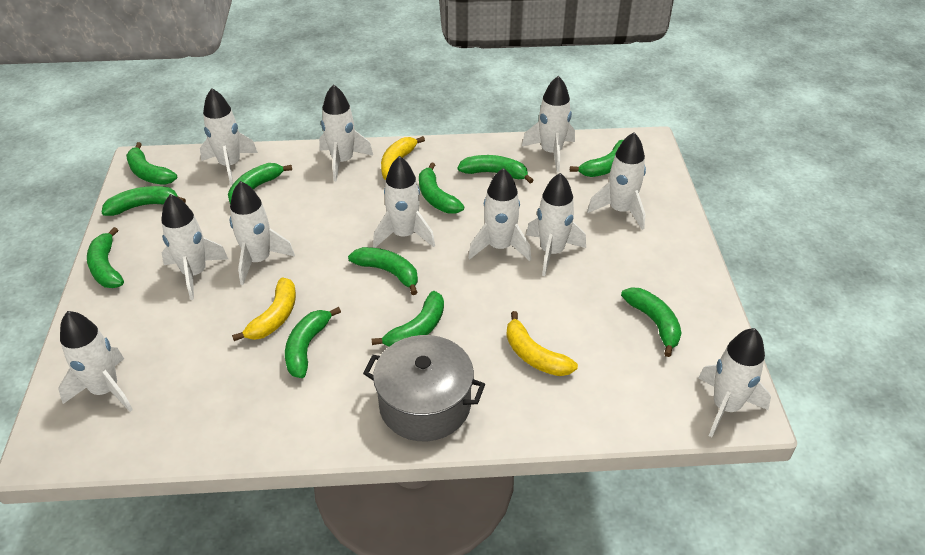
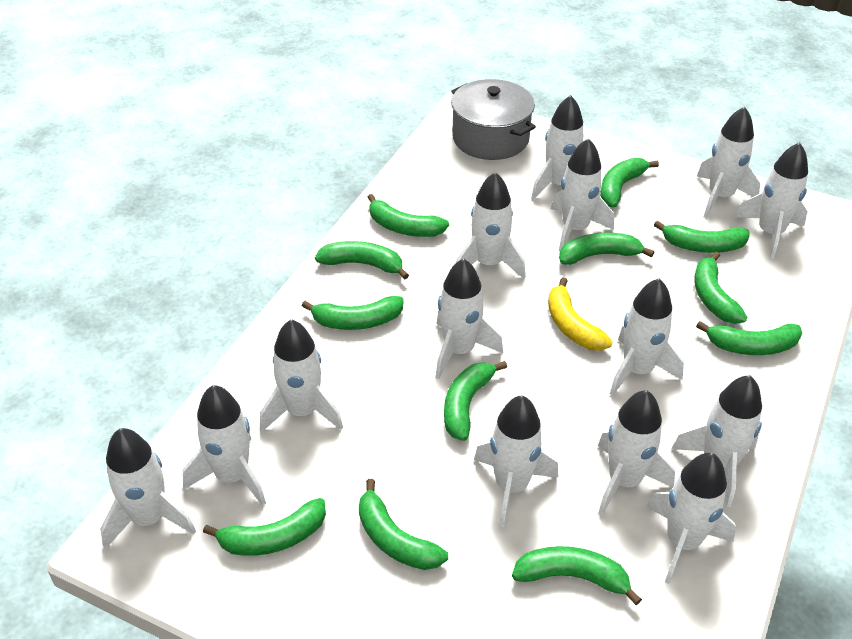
green banana: 11 -> 12
white rocket: 11 -> 14
yellow banana: 3 -> 1

